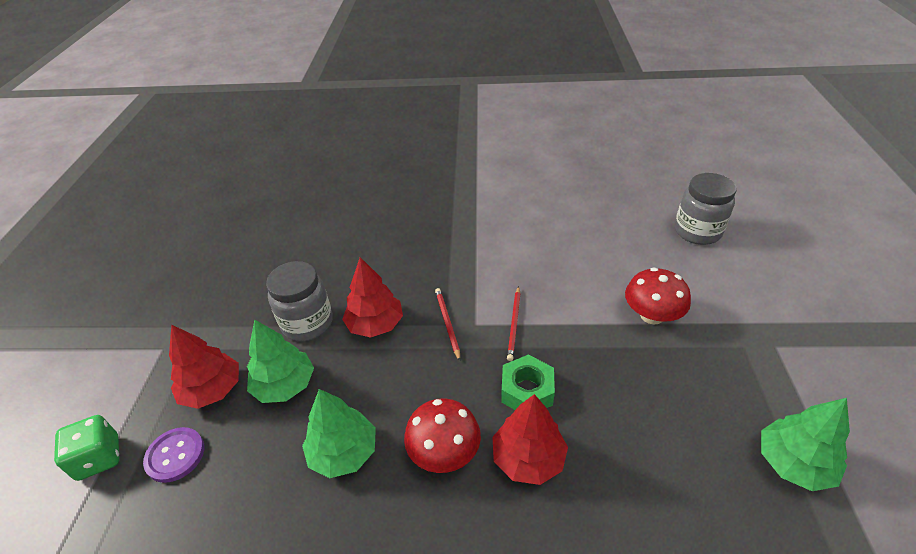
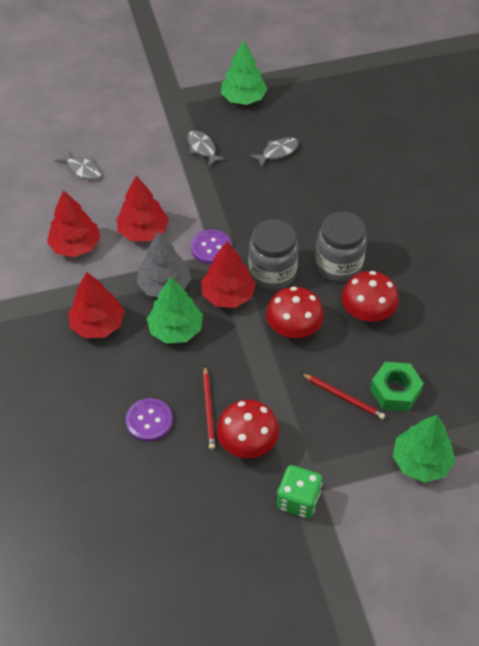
grey fish: 0 -> 3
grey tree: 0 -> 1
purple button: 1 -> 2
red mushroom: 2 -> 3
red tree: 3 -> 4

